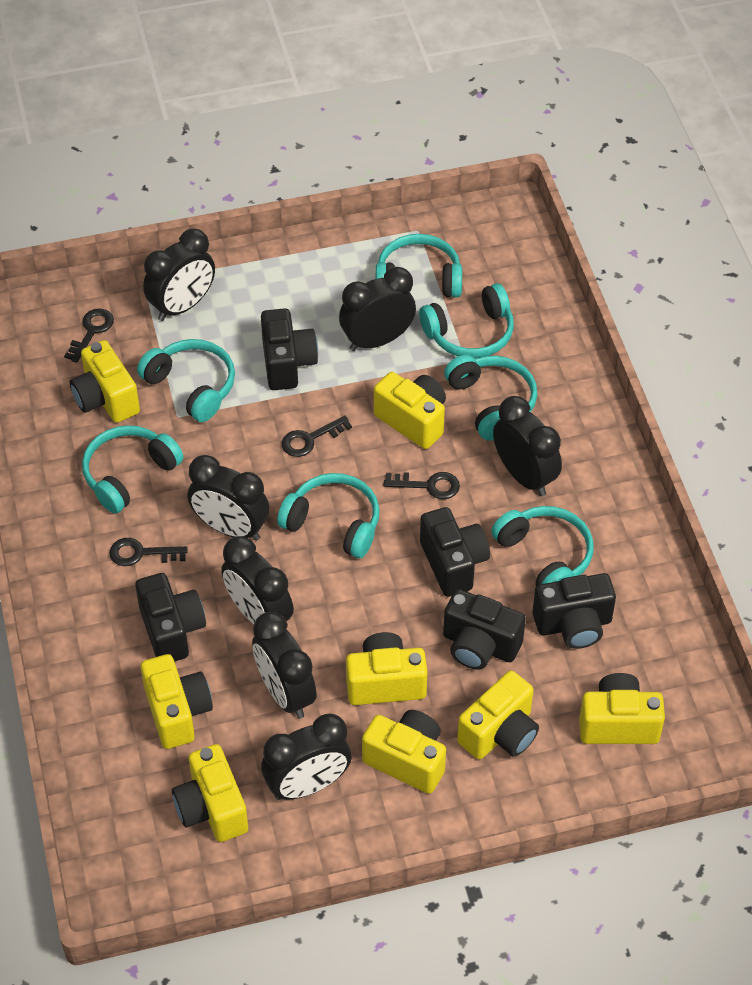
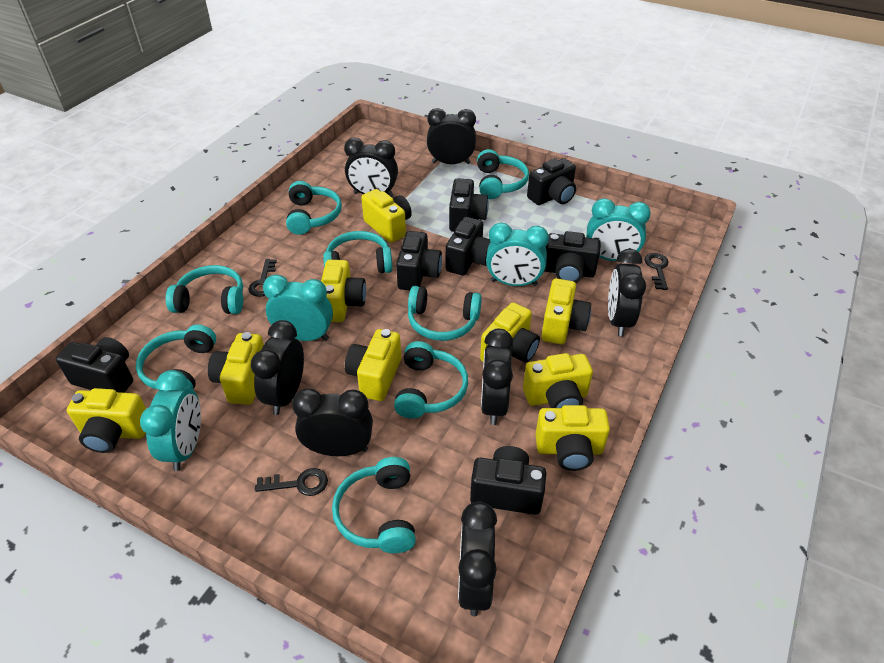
black camera: 5 -> 7
black key: 4 -> 3
turquoise clock: 0 -> 4
turquoise headphones: 7 -> 8
yellow camera: 8 -> 9

